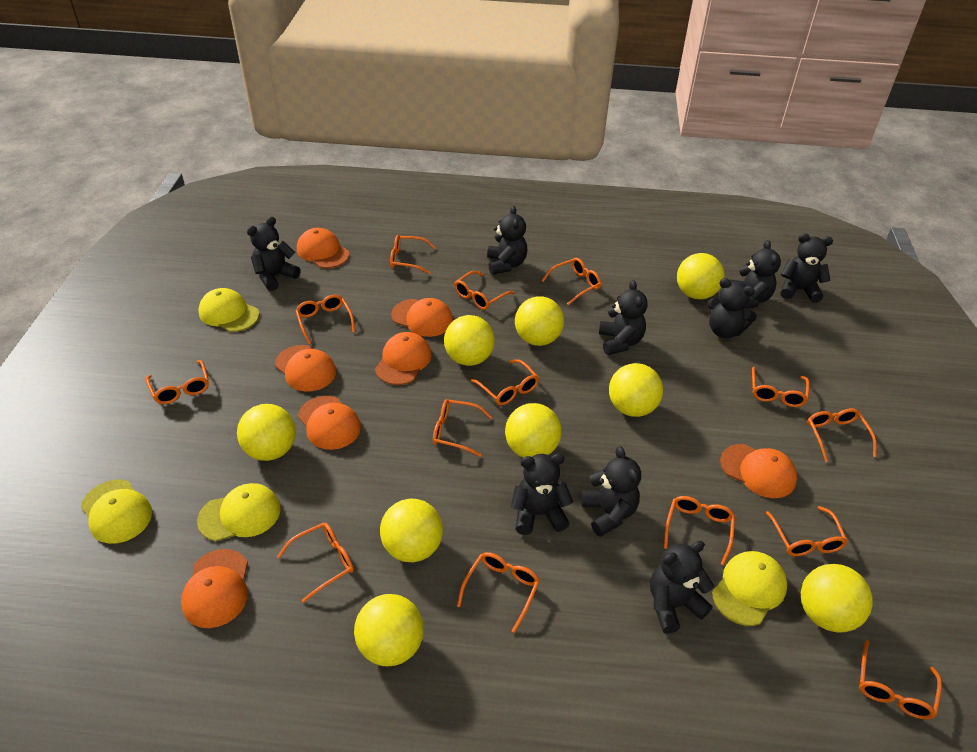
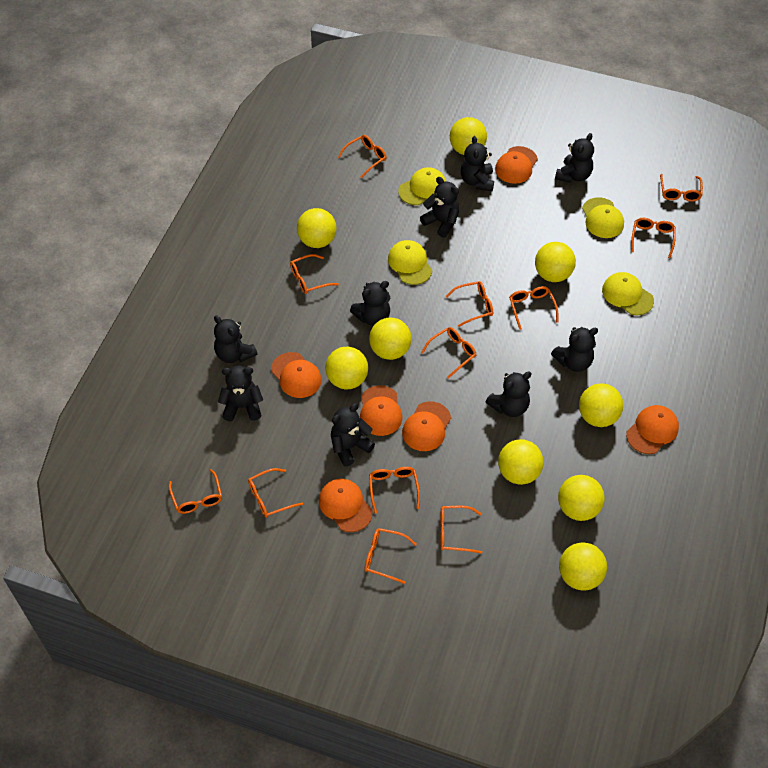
orange cap: 7 -> 6
orange glasses: 14 -> 12

